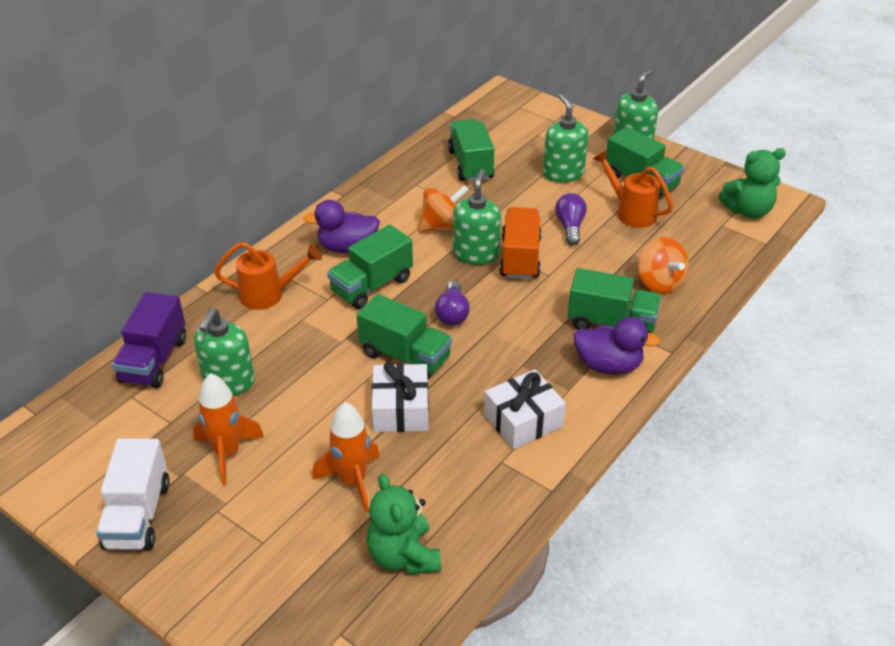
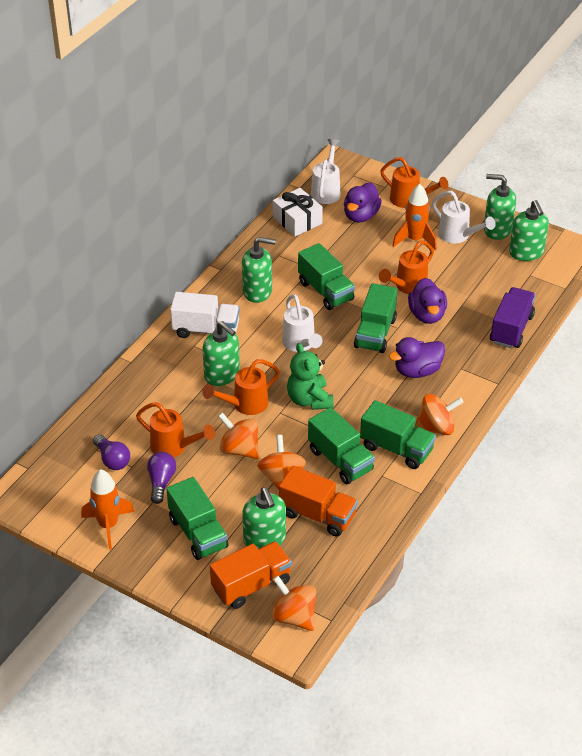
green soap dispenser: 4 -> 5
green teddy bear: 2 -> 1
orange spinning top: 2 -> 4
orange truck: 1 -> 2
orange watering can: 2 -> 4
purple duck: 2 -> 3
white gift: 2 -> 1
white watering can: 0 -> 3

